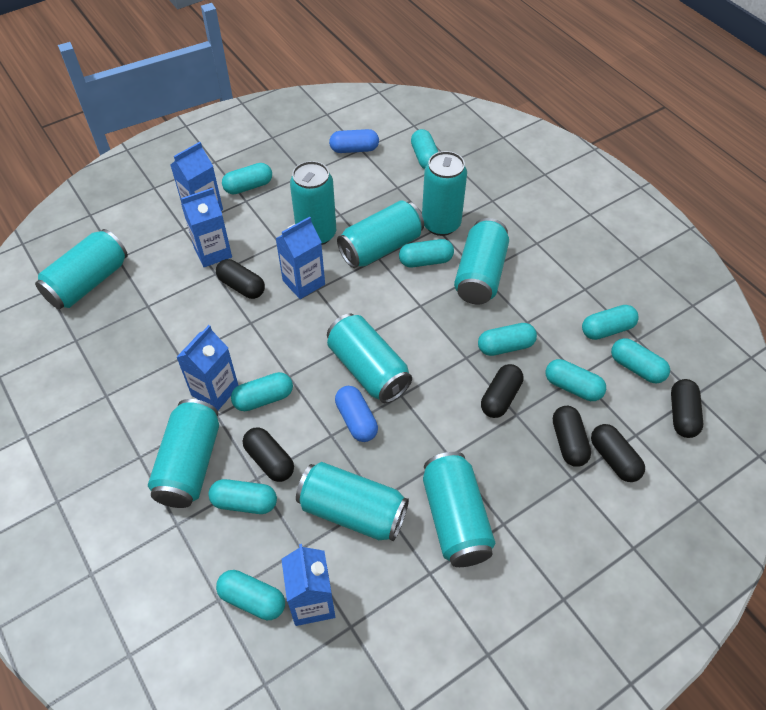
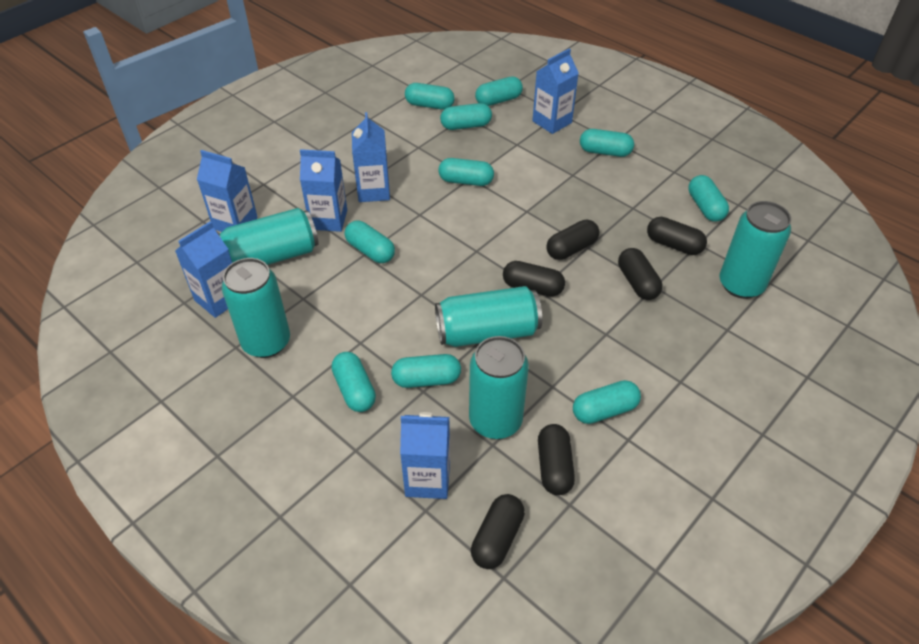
blue capsule: 2 -> 0
blue carton: 5 -> 6
turquoise can: 9 -> 5

